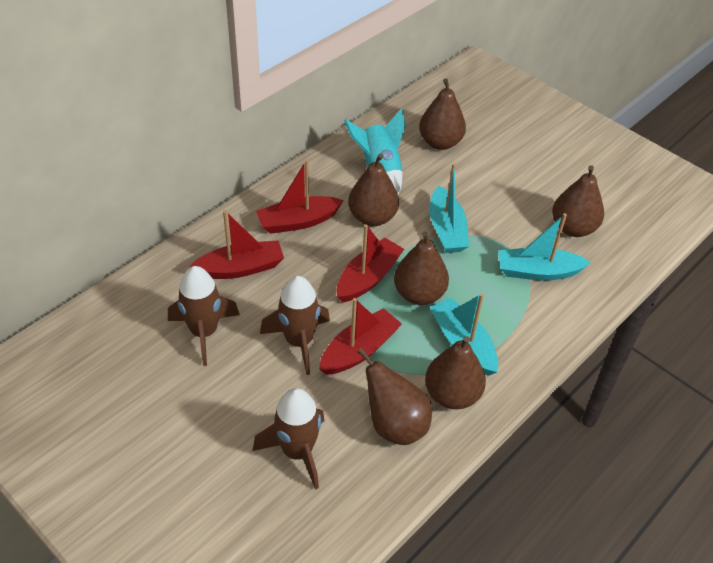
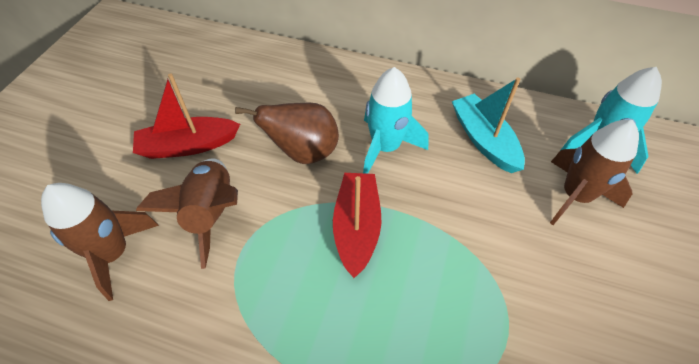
brown pear: 6 -> 1
red boat: 4 -> 2
turquoise boat: 3 -> 1
turquoise rocket: 1 -> 2

